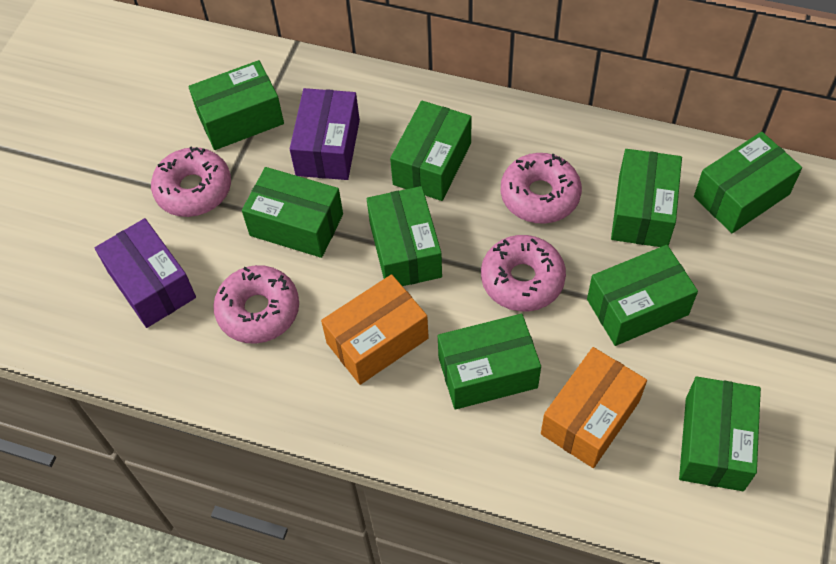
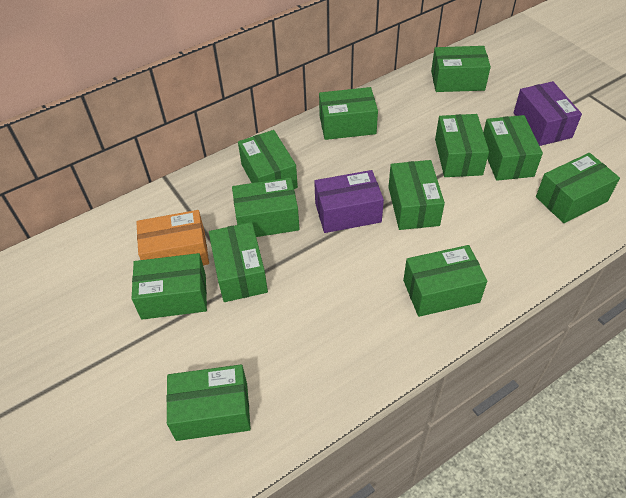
green box: 9 -> 12
orange box: 2 -> 1
pink donut: 4 -> 0

